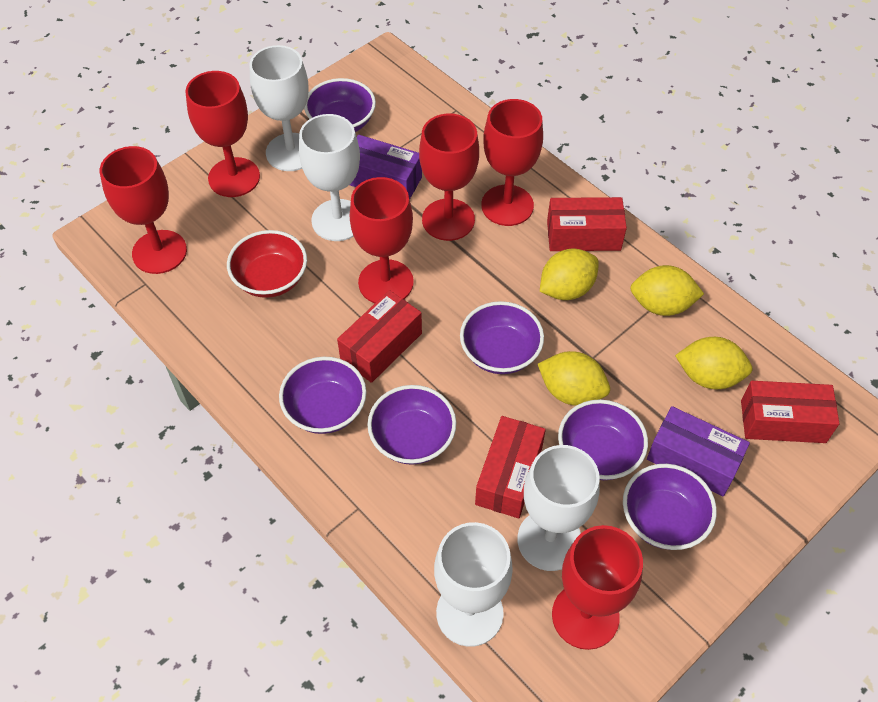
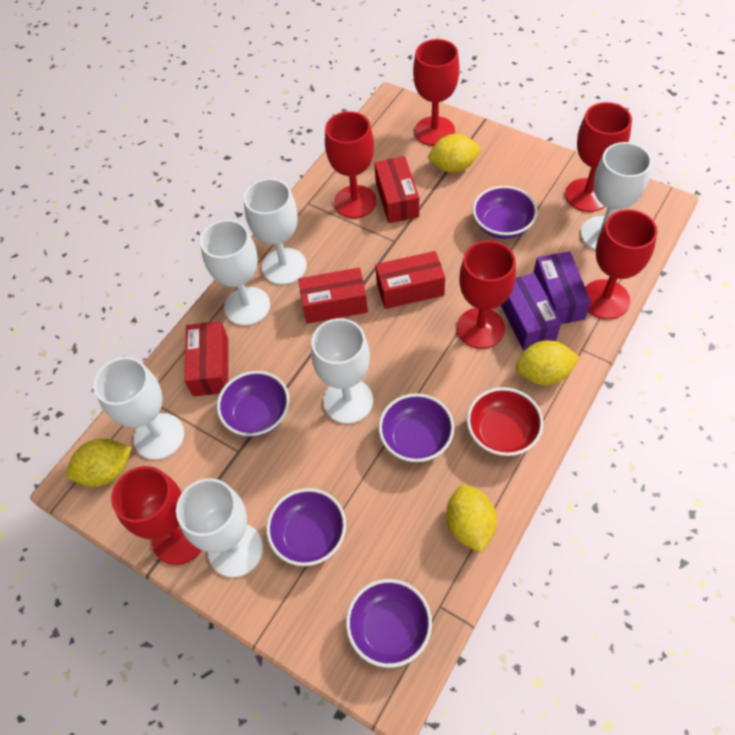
purple bowl: 6 -> 5
white goblet: 4 -> 6

